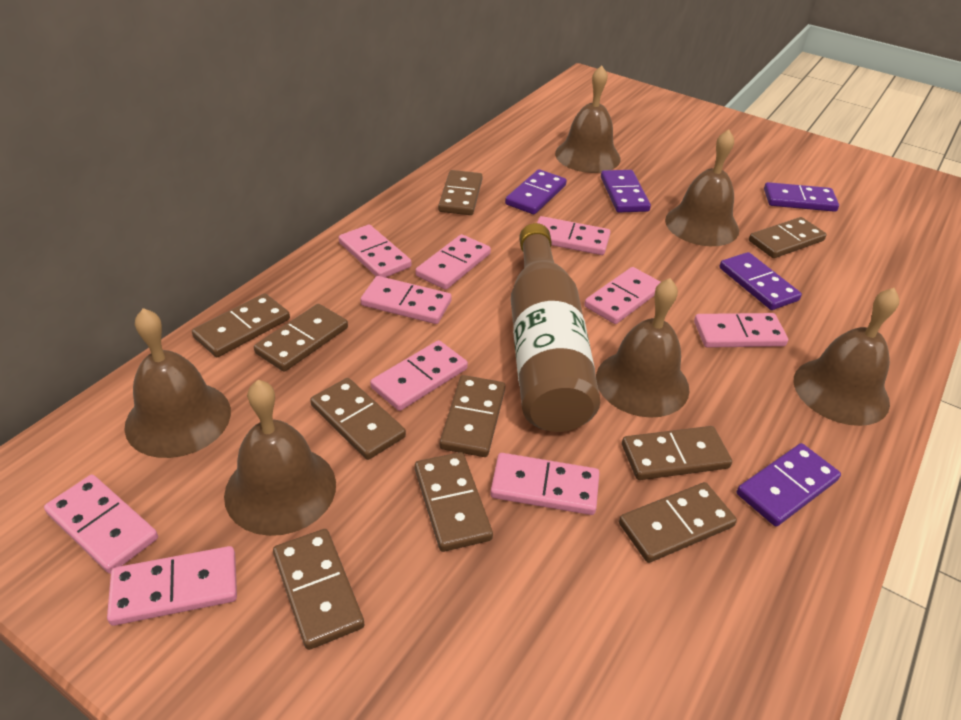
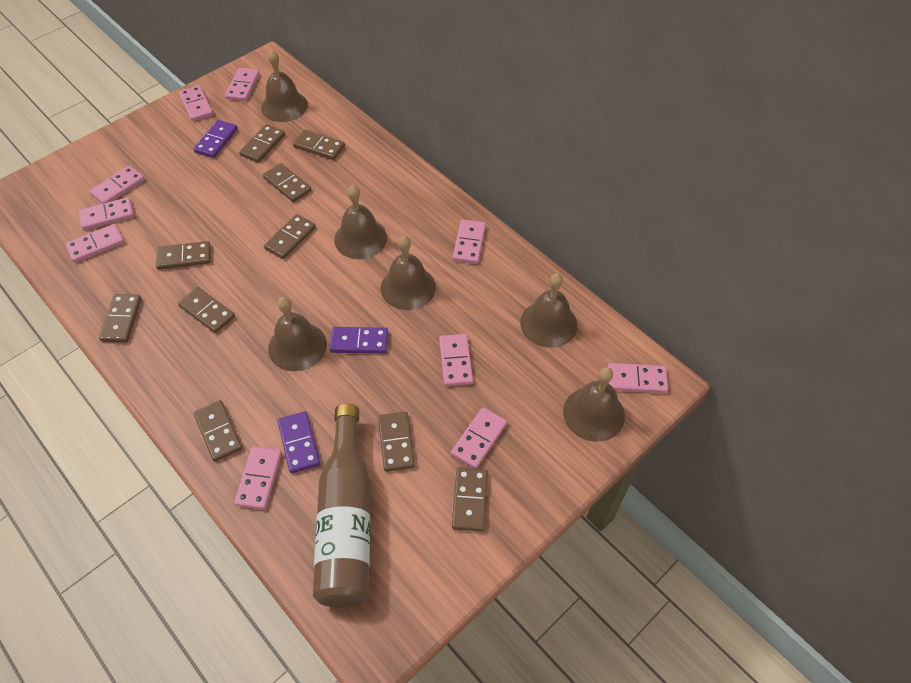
purple domino: 5 -> 3

